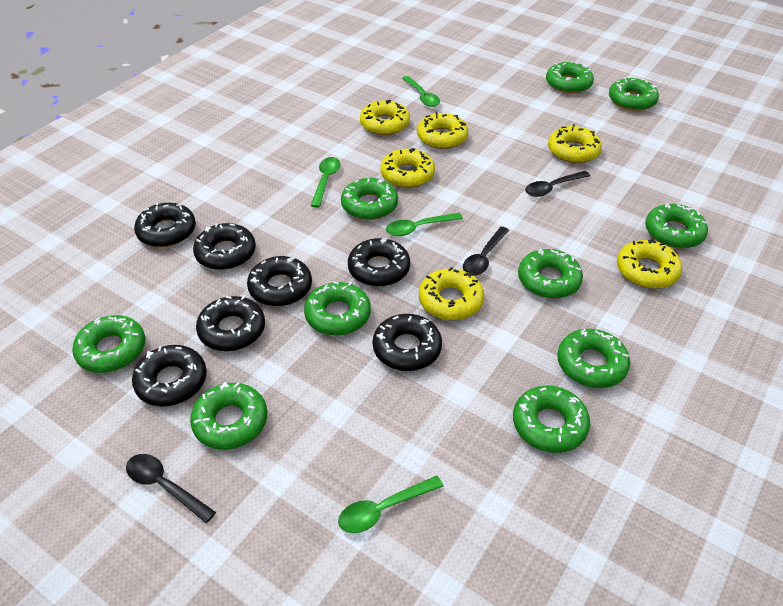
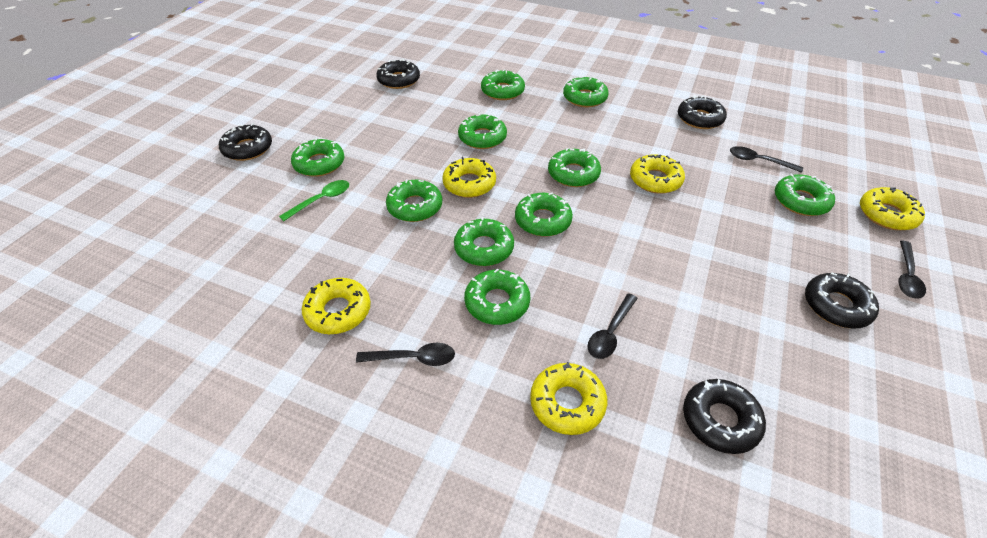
black donut: 7 -> 5
black spoon: 3 -> 4
green spoon: 4 -> 1
yellow donut: 6 -> 5

